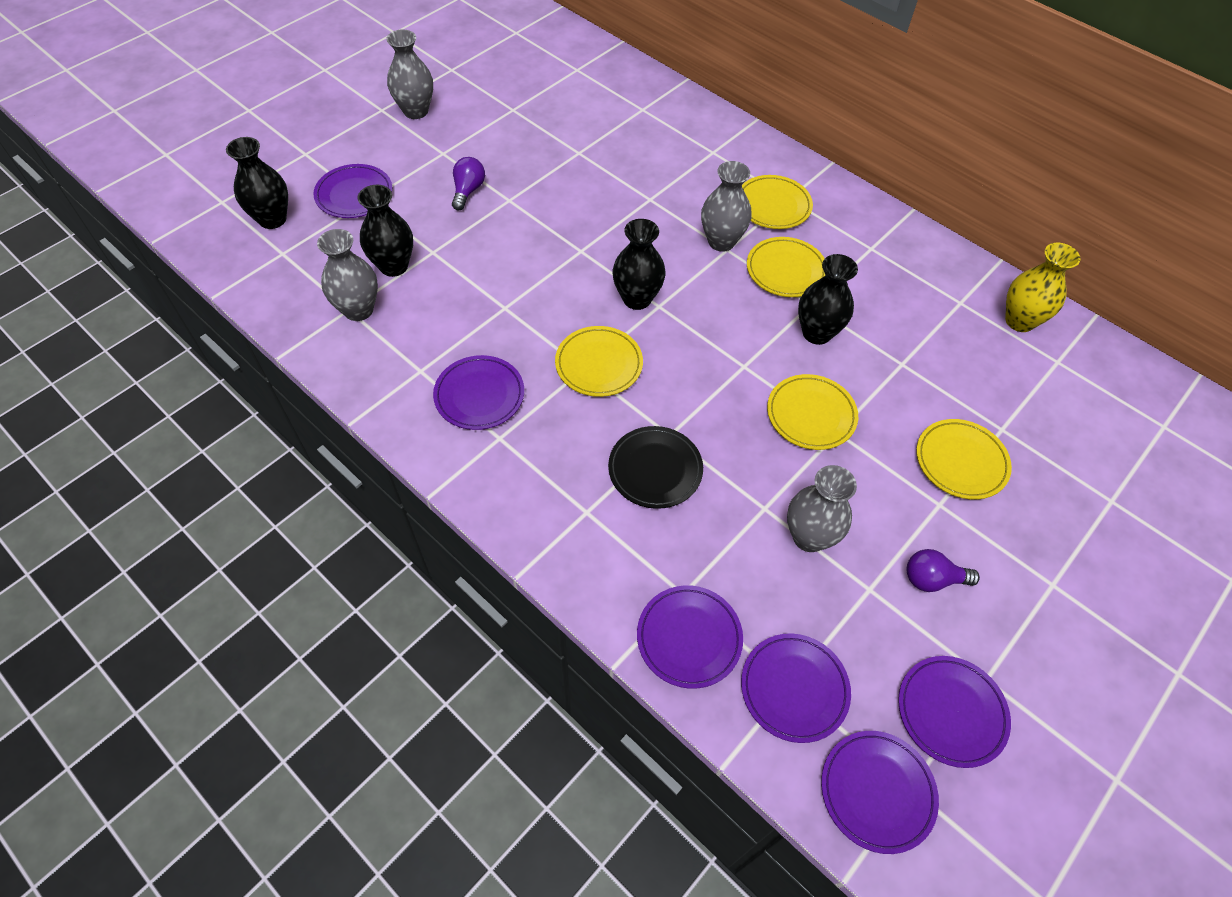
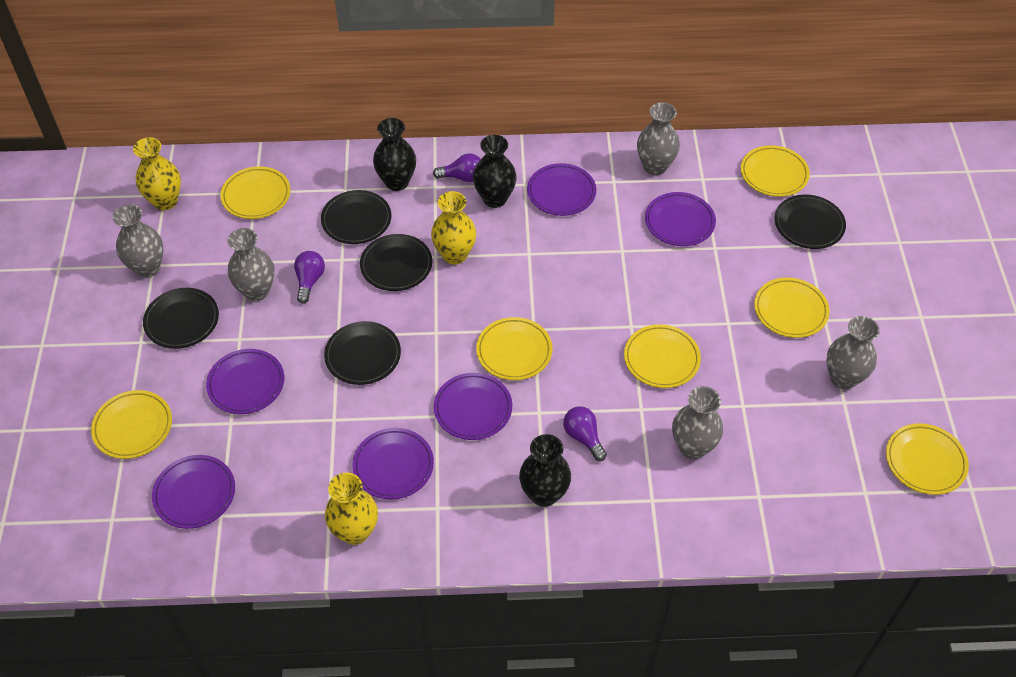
black plate: 1 -> 5
black vase: 4 -> 3
grey vase: 4 -> 5
purple light bulb: 2 -> 3
yellow plate: 5 -> 7
yellow vase: 1 -> 3

